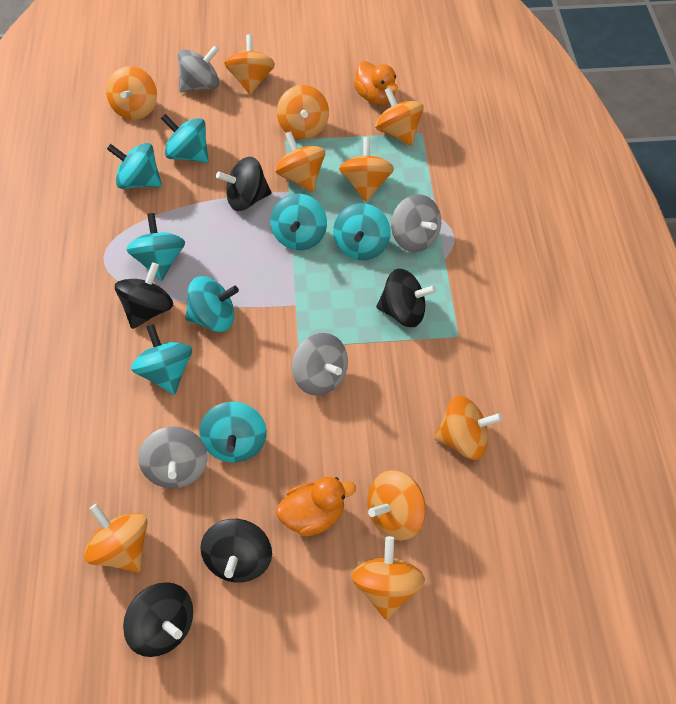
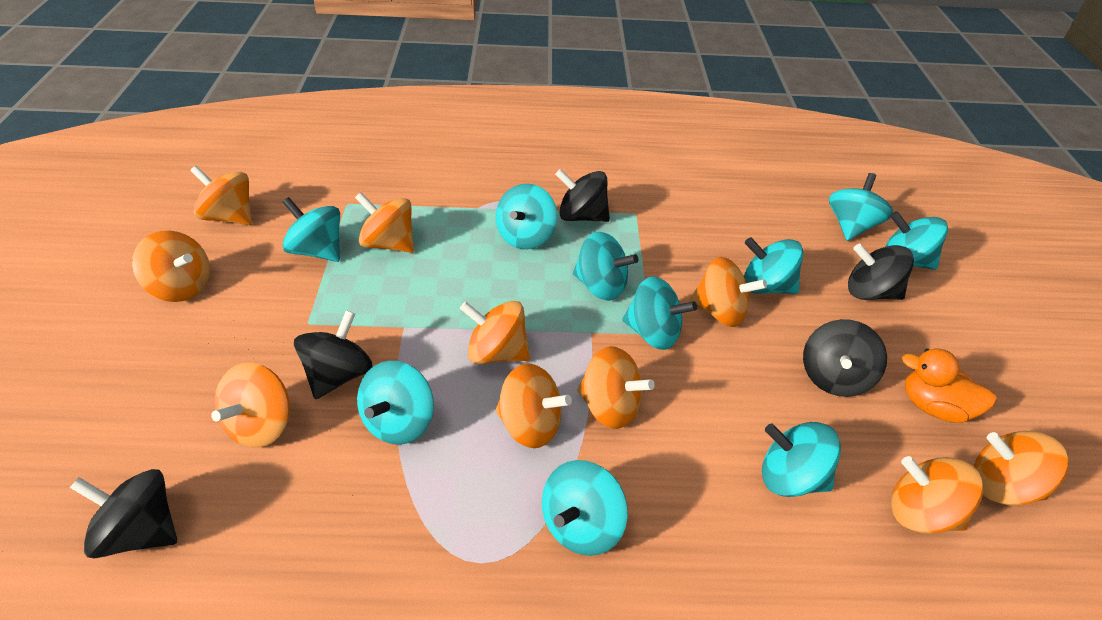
grey spinning top: 4 -> 0
orange duck: 2 -> 1
turquoise spinning top: 8 -> 10

